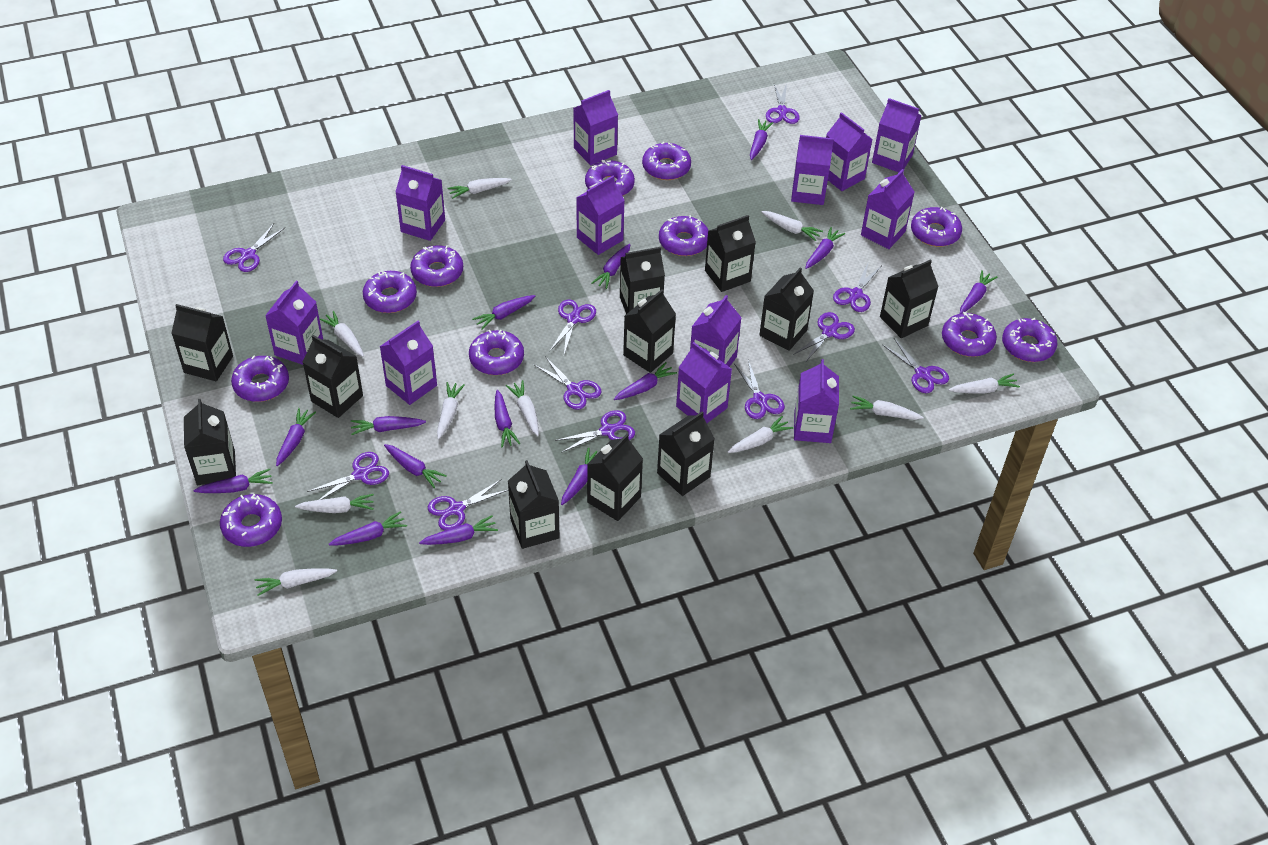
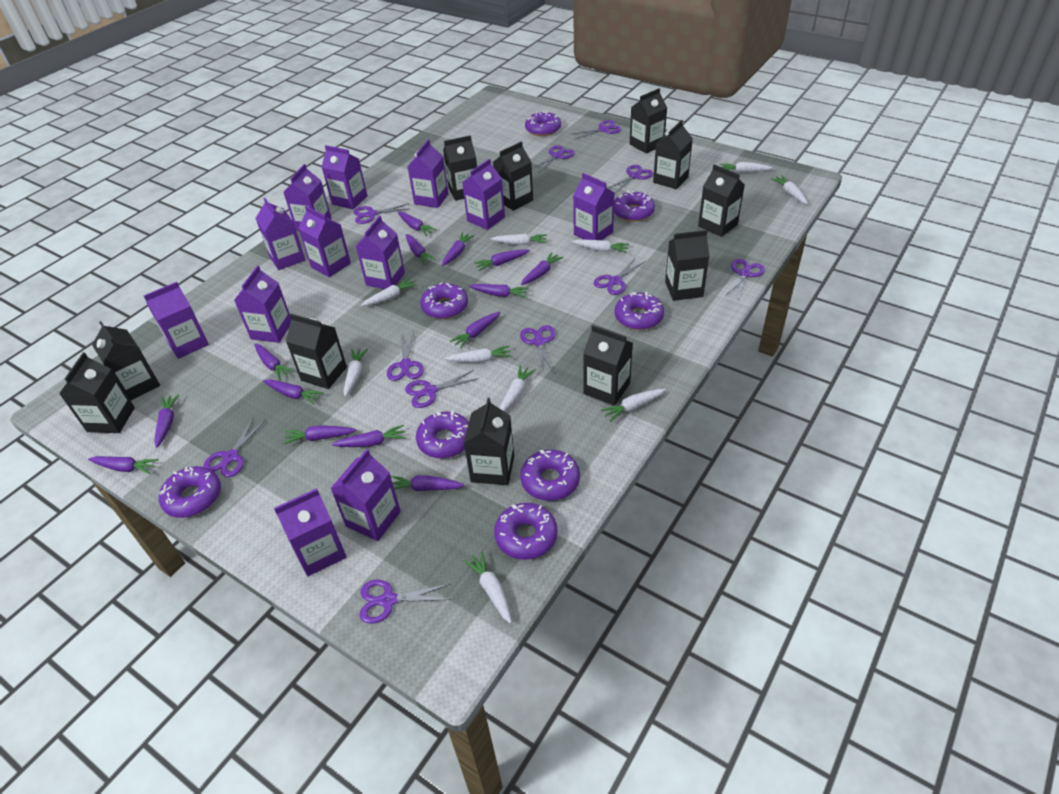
purple donut: 11 -> 8

